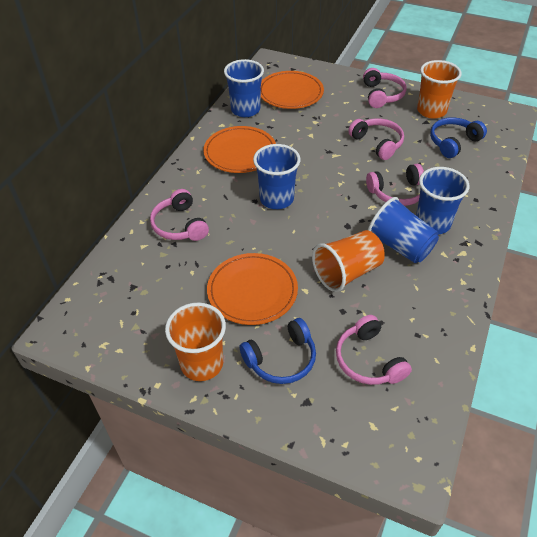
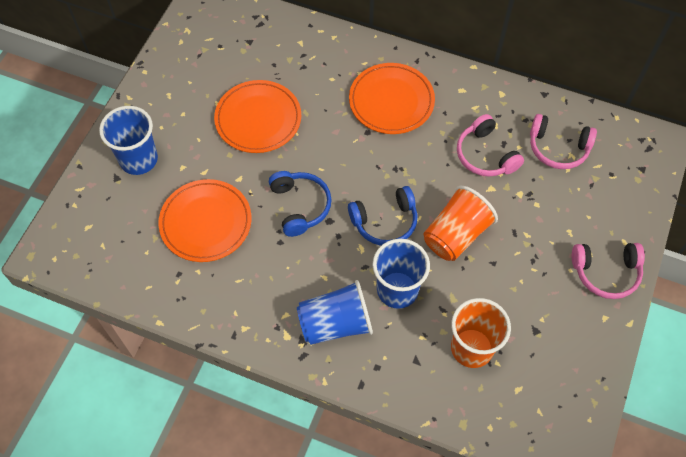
blue cup: 4 -> 3
orange cup: 3 -> 2
pink headphones: 5 -> 3

